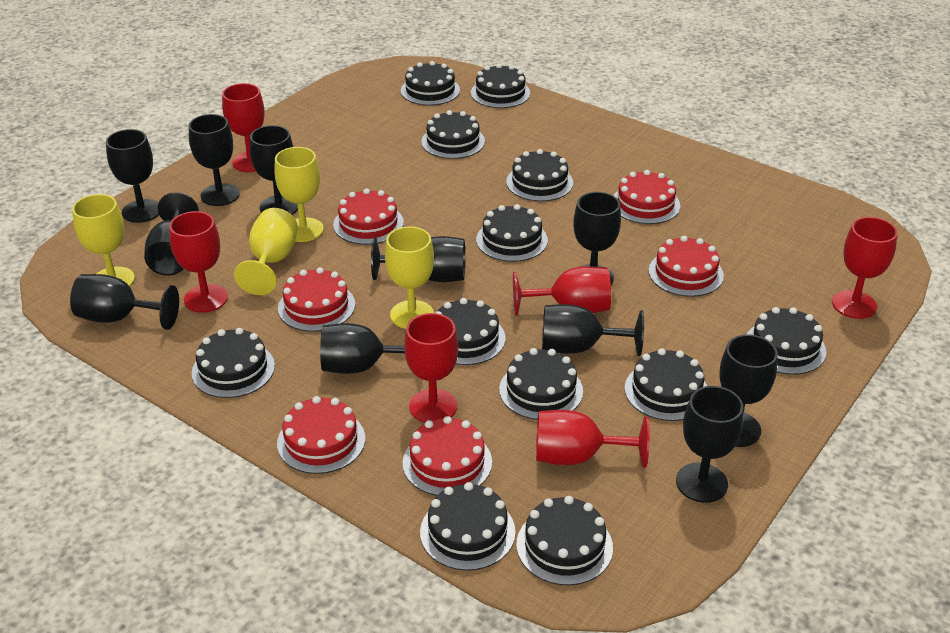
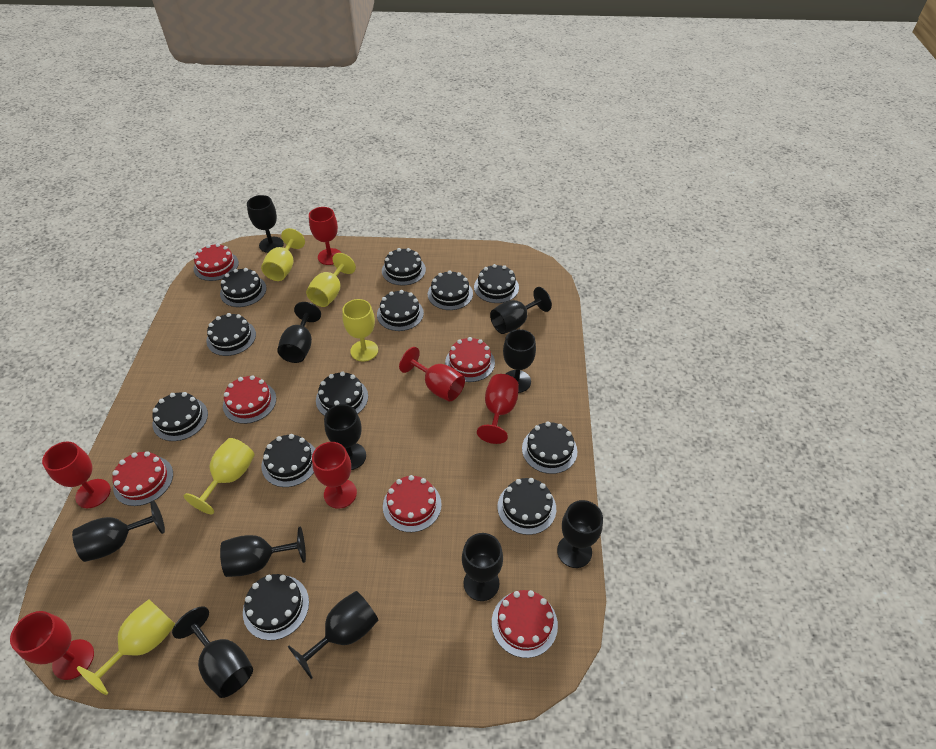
yellow goblet: 4 -> 5

